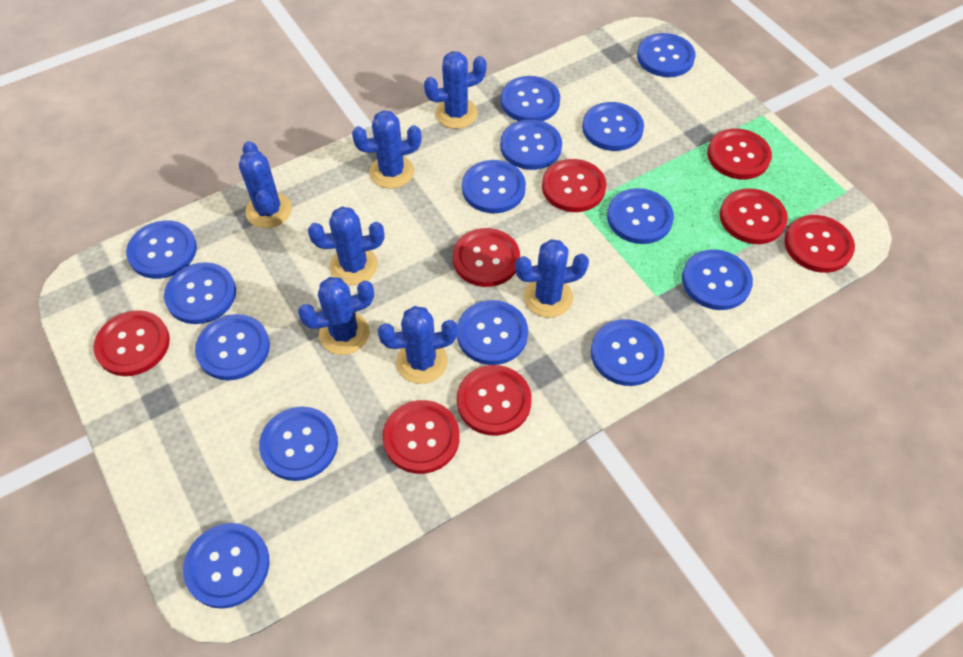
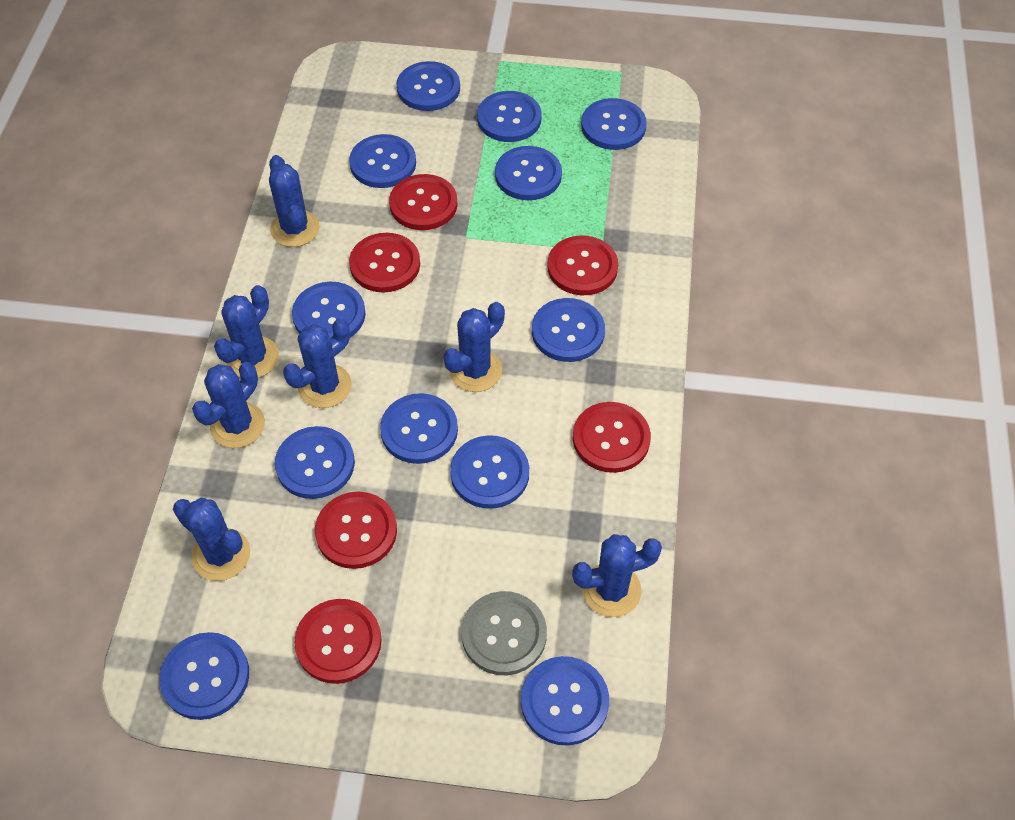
blue button: 14 -> 12
grey button: 0 -> 1
red button: 8 -> 6

